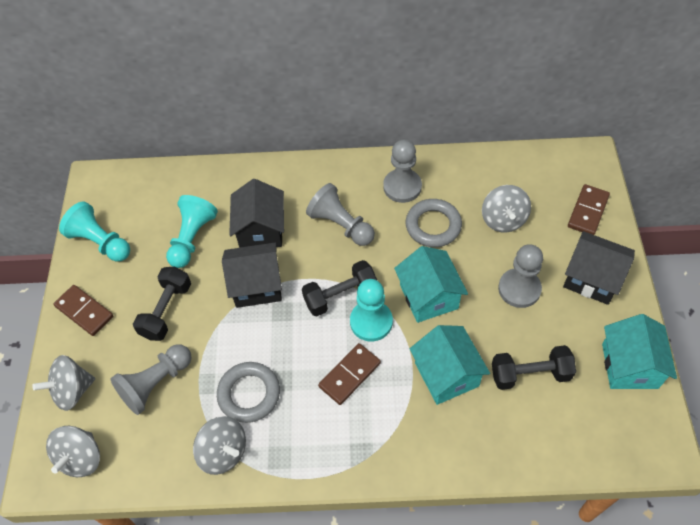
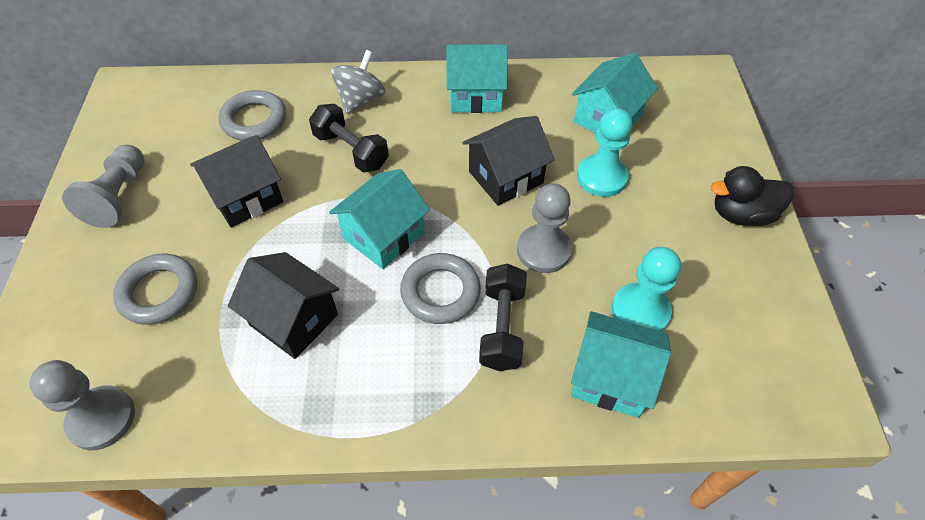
black duck: 0 -> 1
black dumbbell: 3 -> 2
brown domino: 3 -> 0
grey pawn: 4 -> 3
grey ring: 2 -> 3
grey spinning top: 4 -> 1
turquoise house: 3 -> 4
turquoise pawn: 3 -> 2

